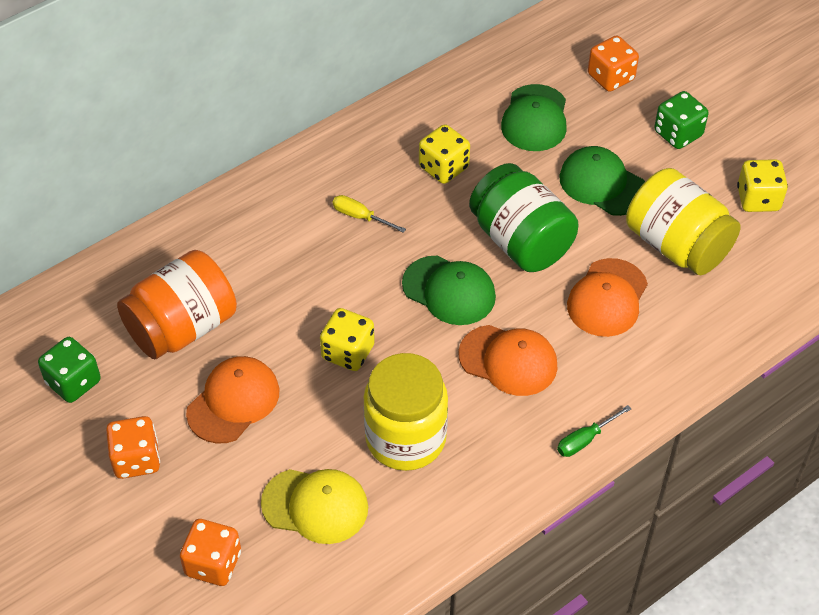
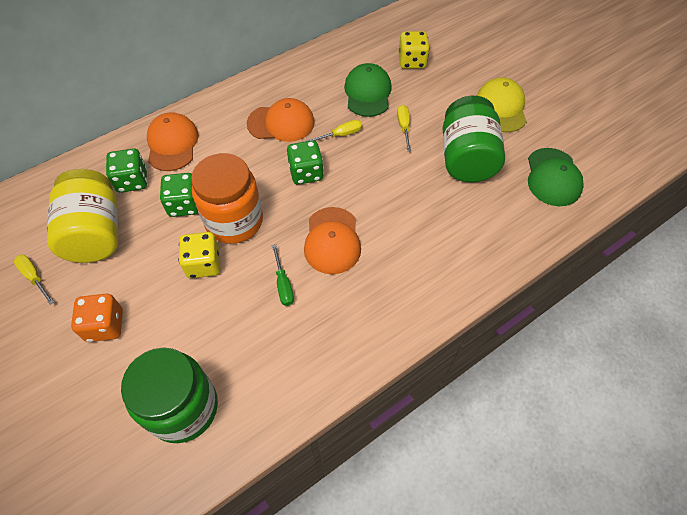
green cap: 3 -> 2
green dice: 2 -> 3
green jar: 1 -> 2
orange dice: 3 -> 1
yellow dice: 3 -> 2
yellow jar: 2 -> 1
yellow screwdriver: 1 -> 3

